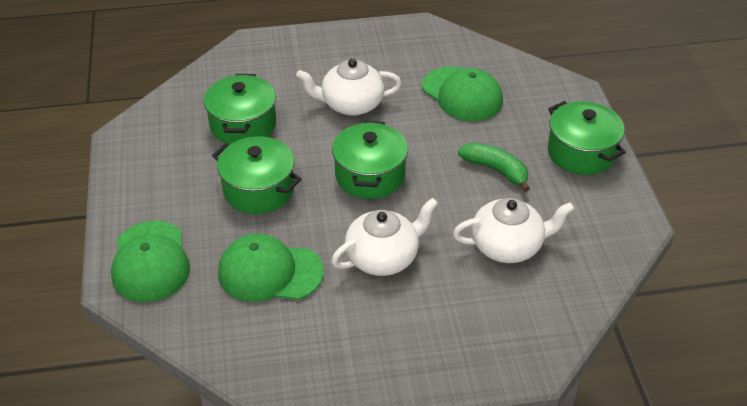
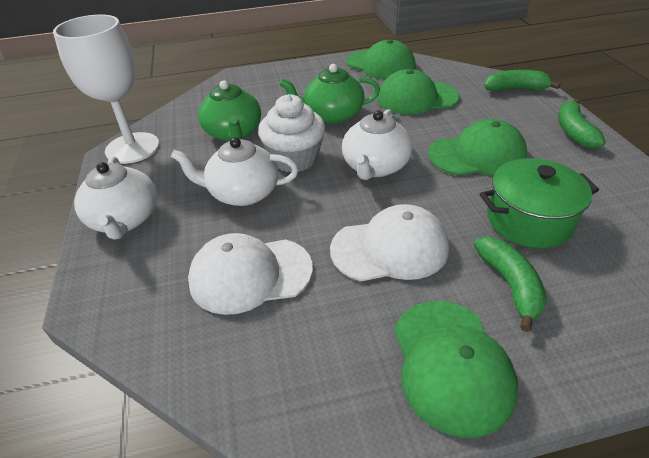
green banana: 1 -> 3
green cap: 3 -> 4
green pot: 4 -> 1
green teapot: 0 -> 2
white cap: 0 -> 2
white cupcake: 0 -> 1
white goblet: 0 -> 1

